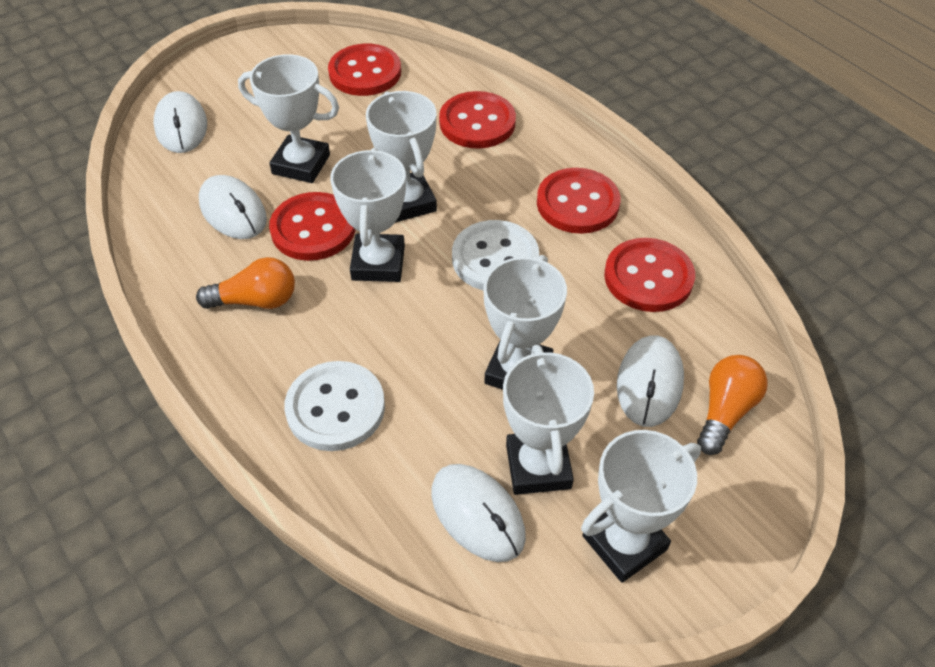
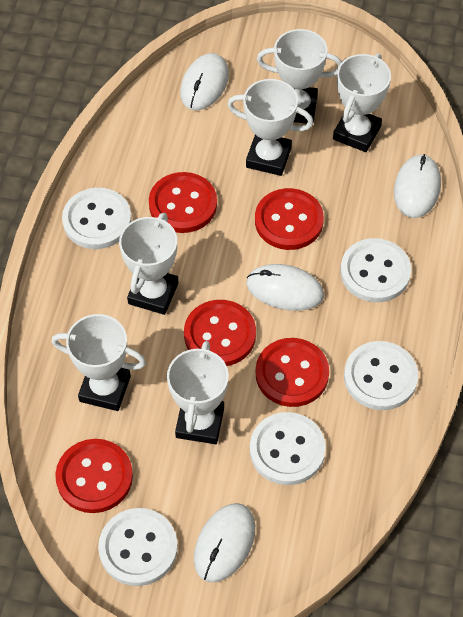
orange light bulb: 2 -> 0
white button: 2 -> 5

